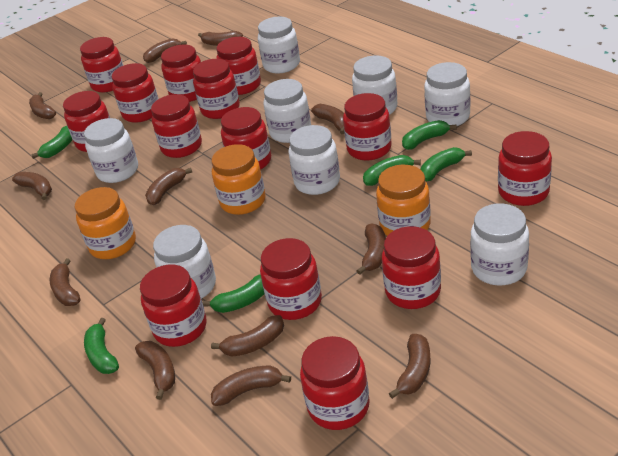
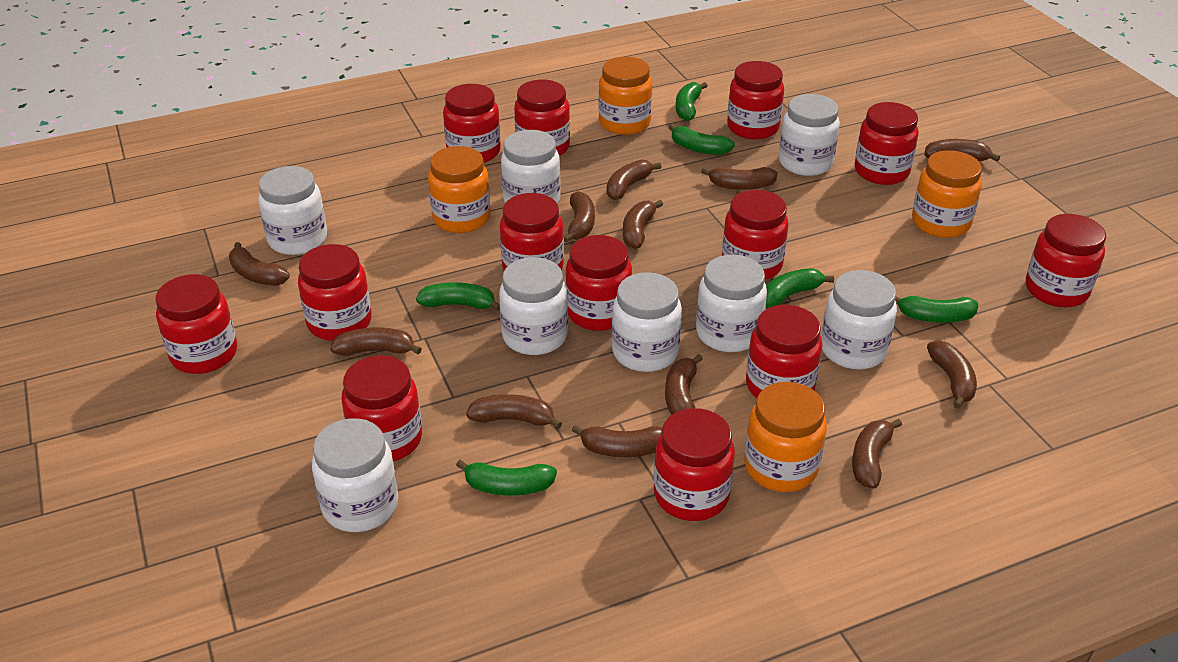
orange jar: 3 -> 4
red jar: 14 -> 13

